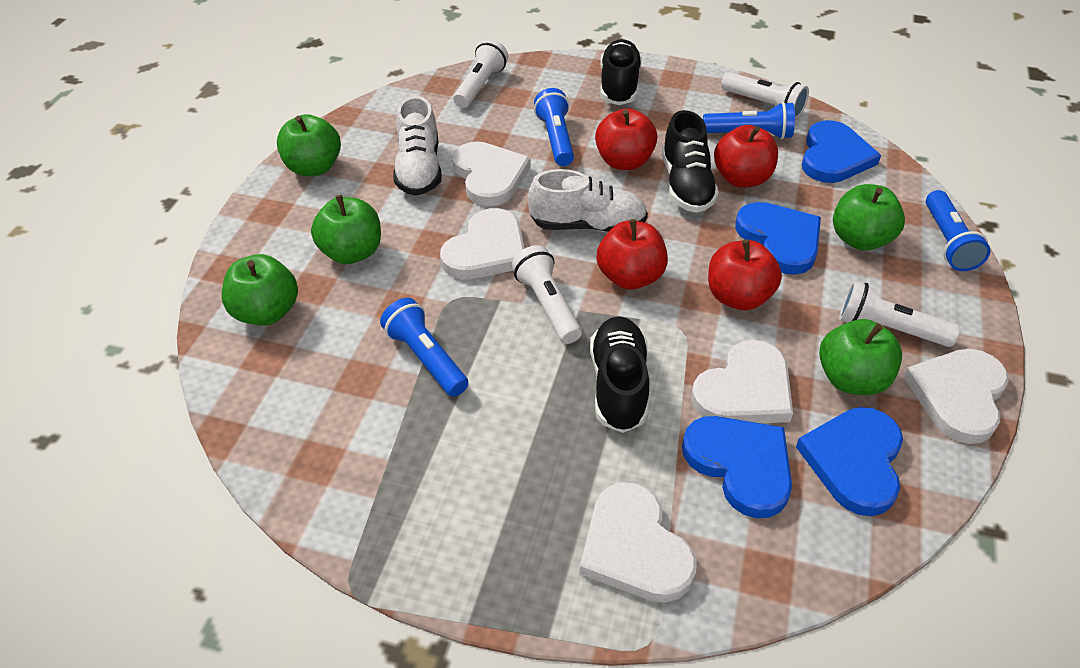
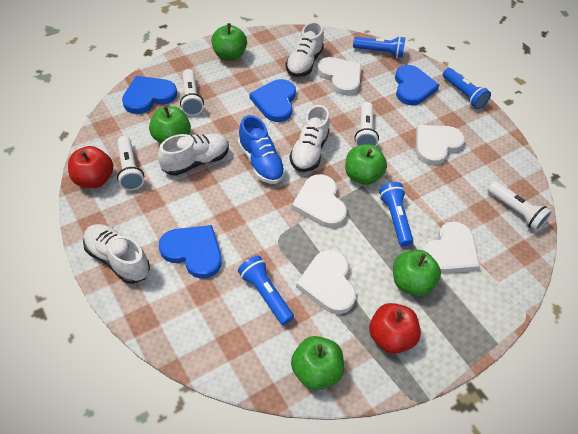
black shoe: 3 -> 0
blue shoe: 0 -> 1
red apple: 4 -> 2
white shoe: 2 -> 4

